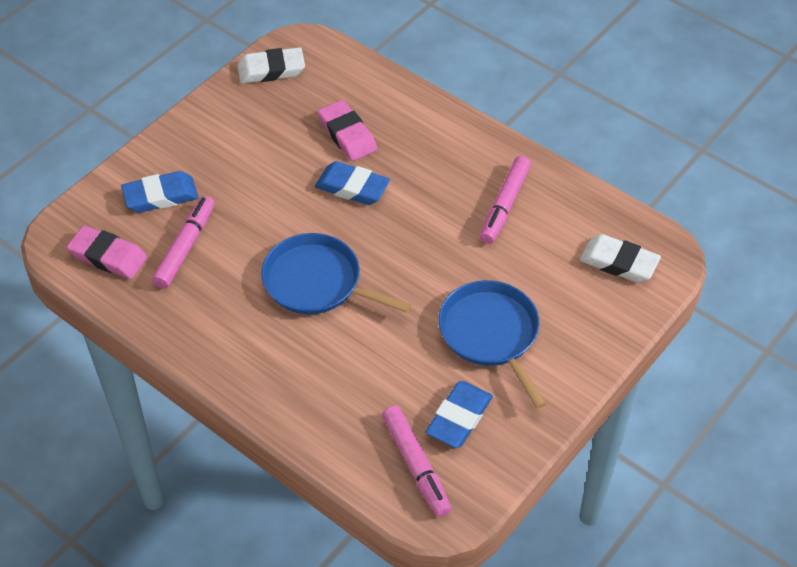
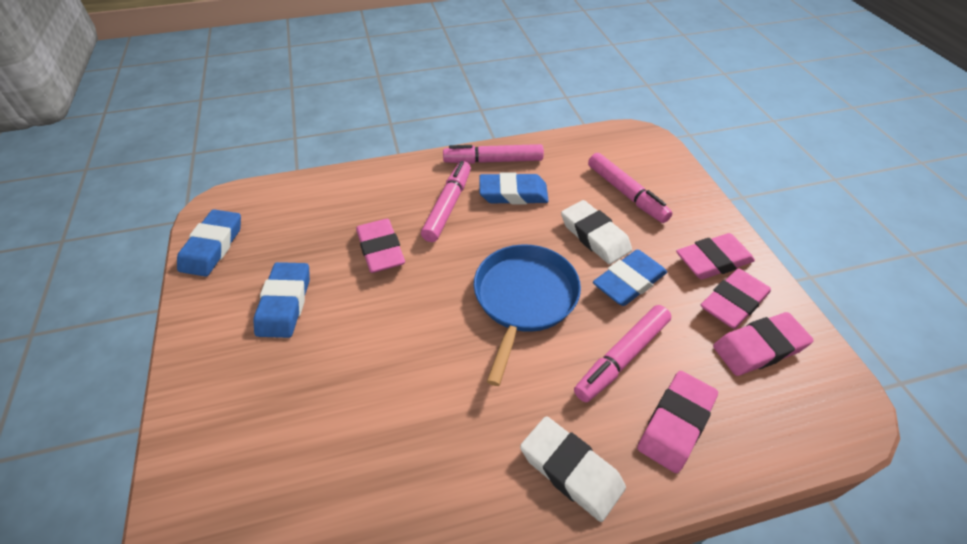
blue eraser: 3 -> 4
blue pan: 2 -> 1
pink eraser: 2 -> 5
pink marker: 3 -> 4

